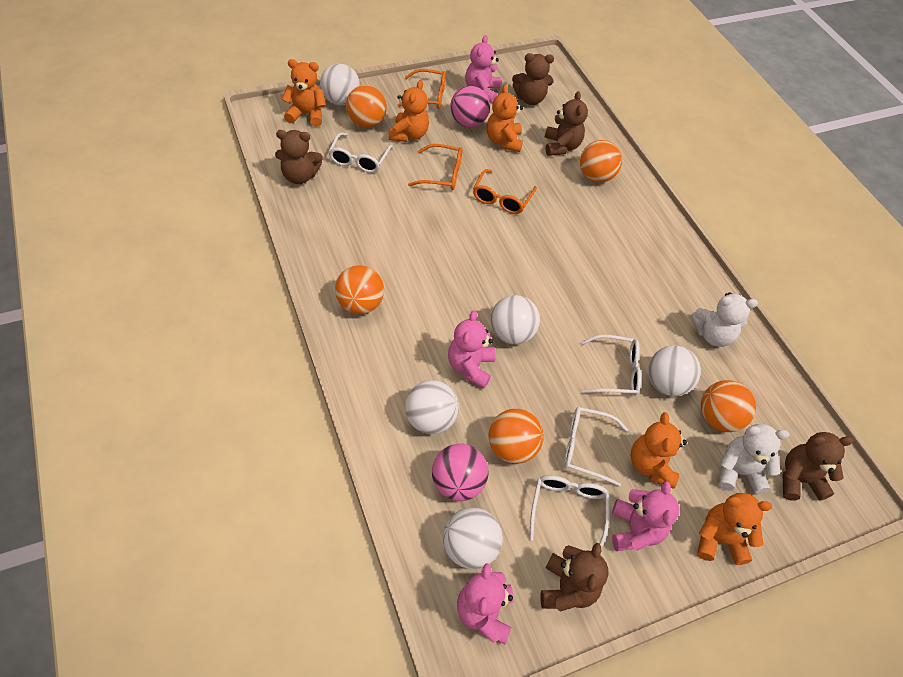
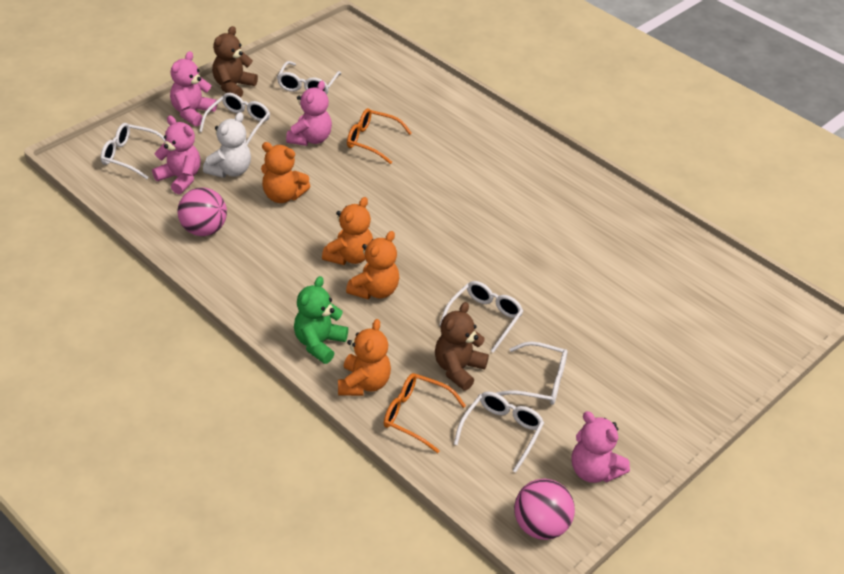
brown teddy bear: 5 -> 2
green teddy bear: 0 -> 1
orange ball: 5 -> 0
orange glasses: 3 -> 2
orange teddy bear: 5 -> 4
white ball: 5 -> 0
white glasses: 4 -> 6
white teddy bear: 2 -> 1

